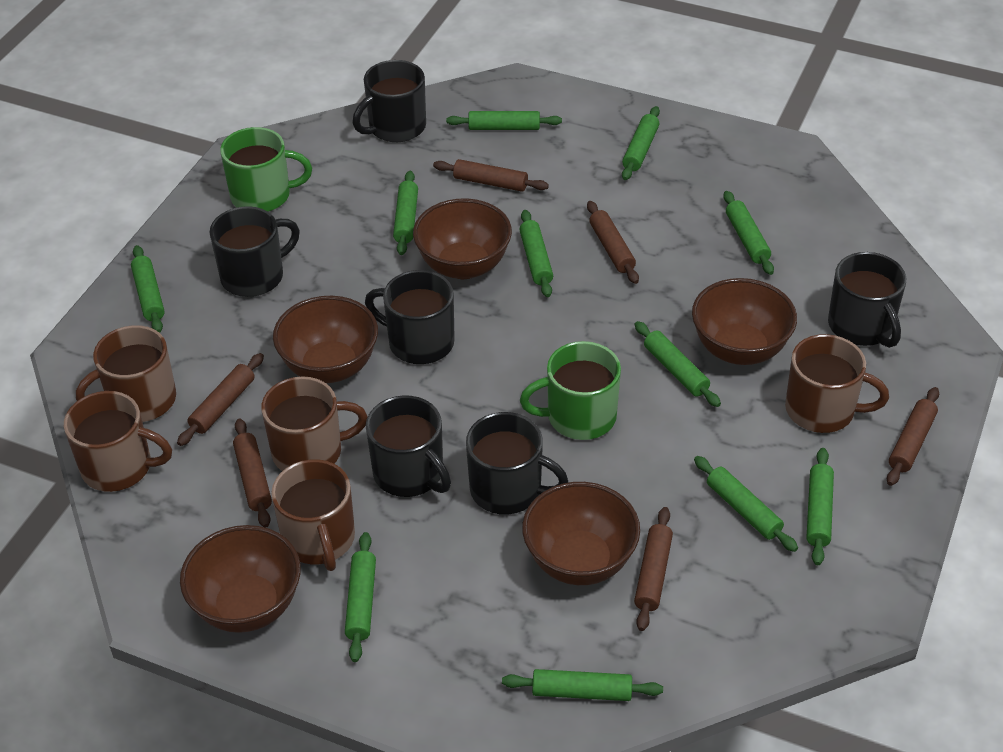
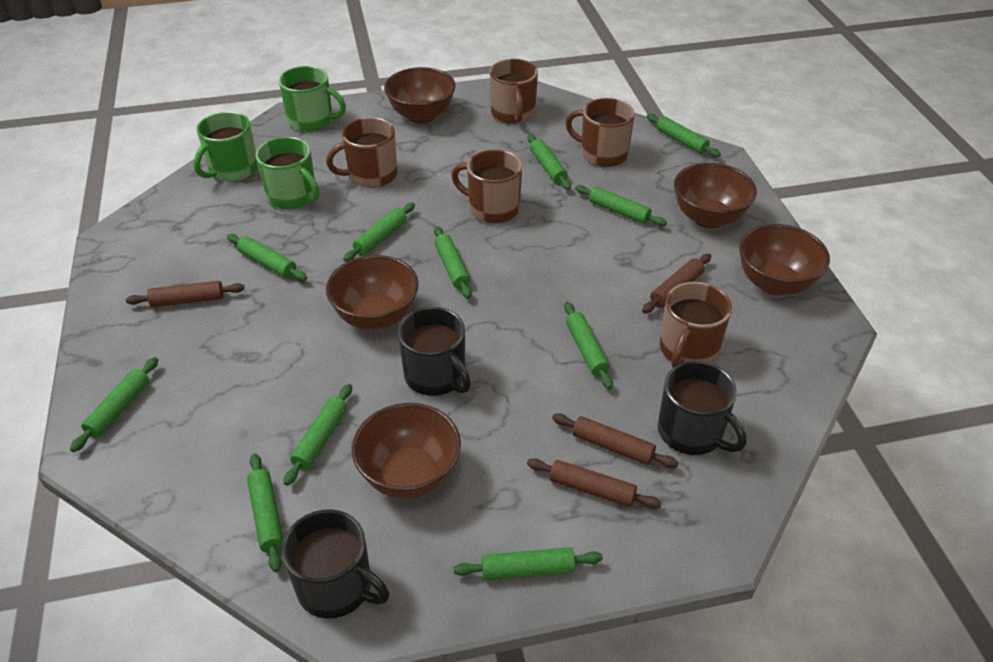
black mug: 6 -> 3
brown rolling pin: 6 -> 4
green mug: 2 -> 3

